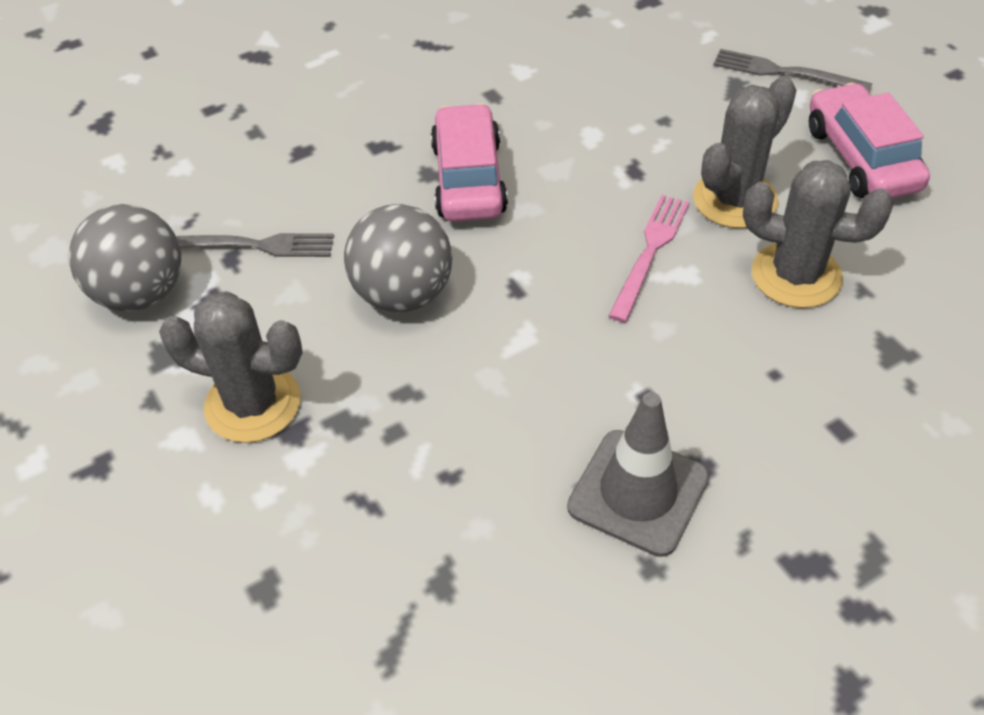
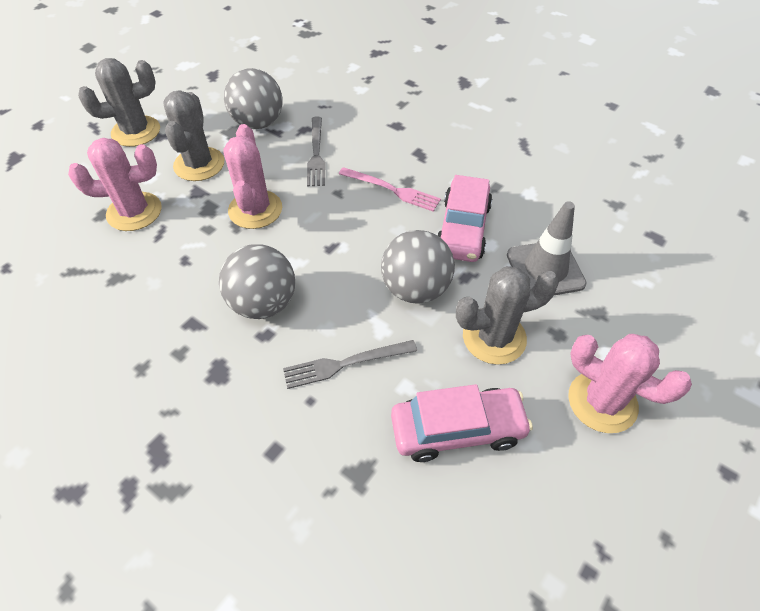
grey ball: 2 -> 3
pink cactus: 0 -> 3

